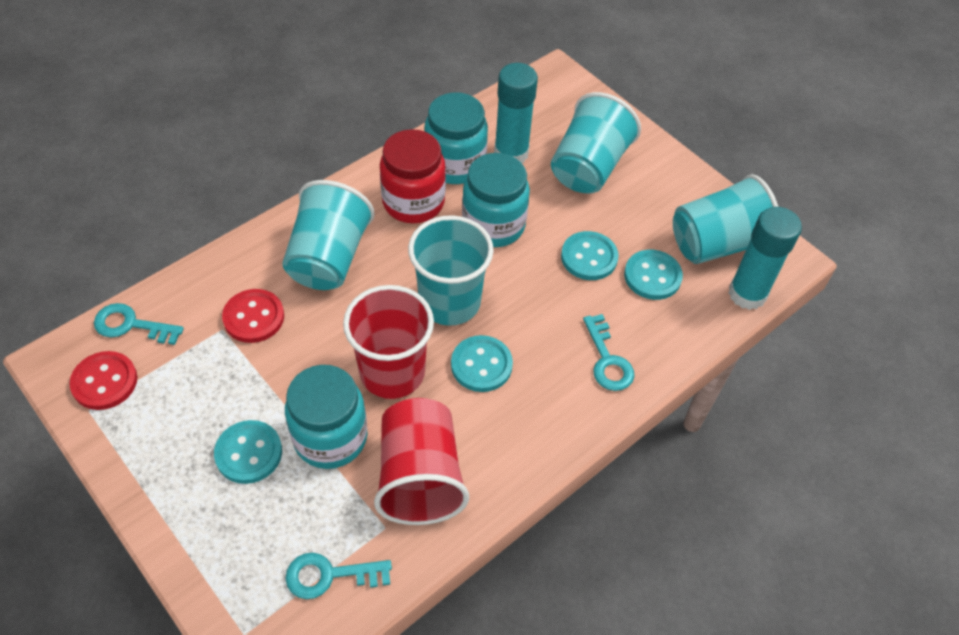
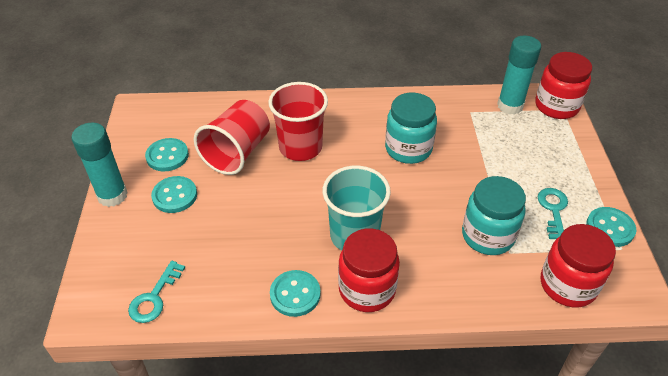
red button: 2 -> 0
red jar: 1 -> 3
turquoise cup: 4 -> 1
turquoise jar: 3 -> 2
turquoise key: 3 -> 2

